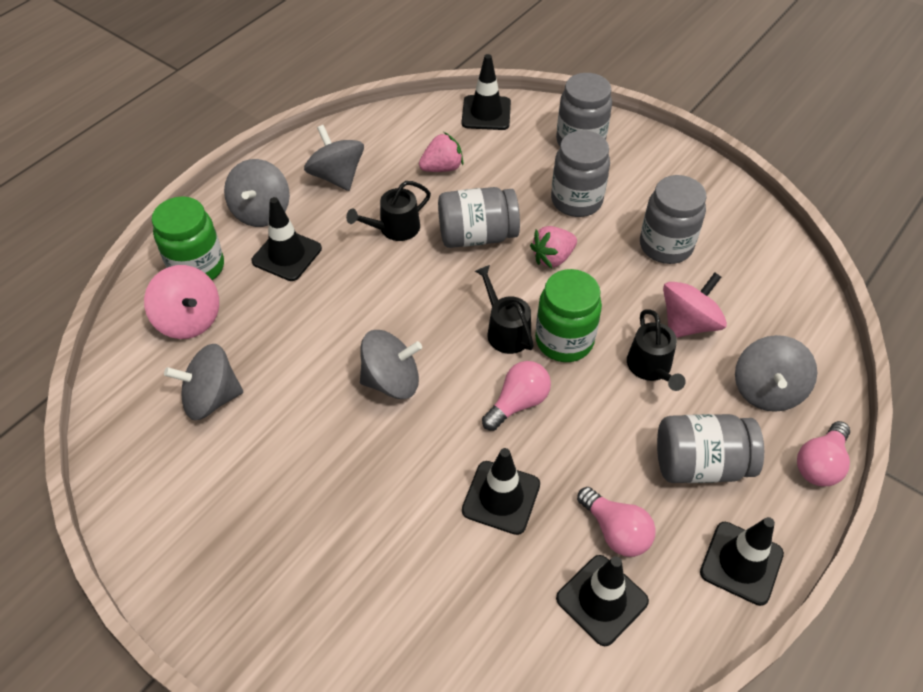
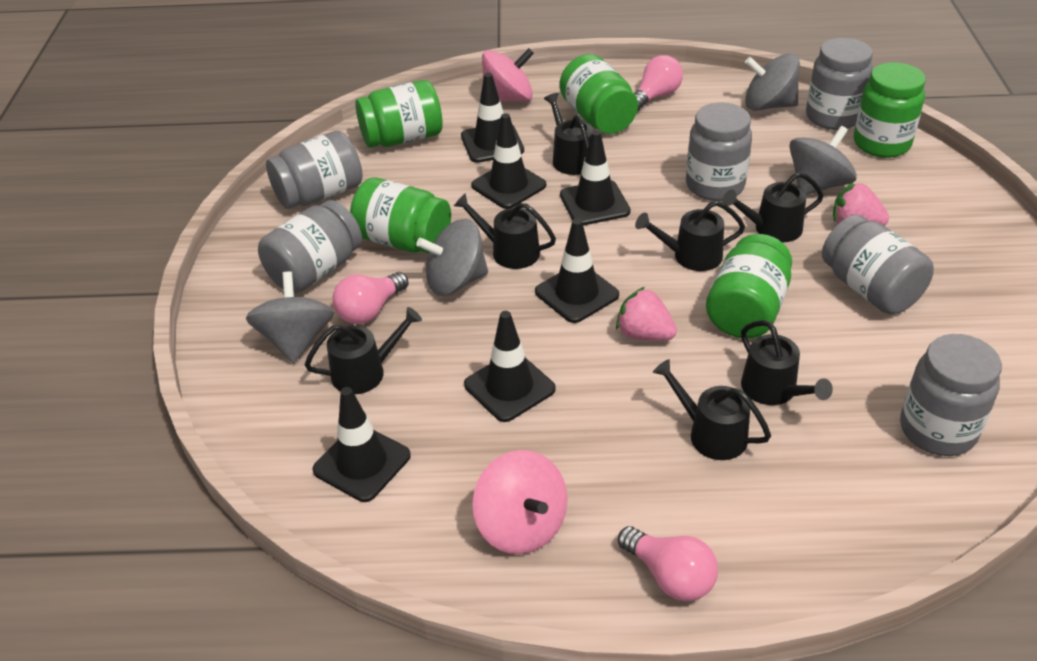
black traffic cone: 5 -> 6
black watering can: 3 -> 7
green jar: 2 -> 5
grey jar: 5 -> 6
grey spinning top: 5 -> 4

